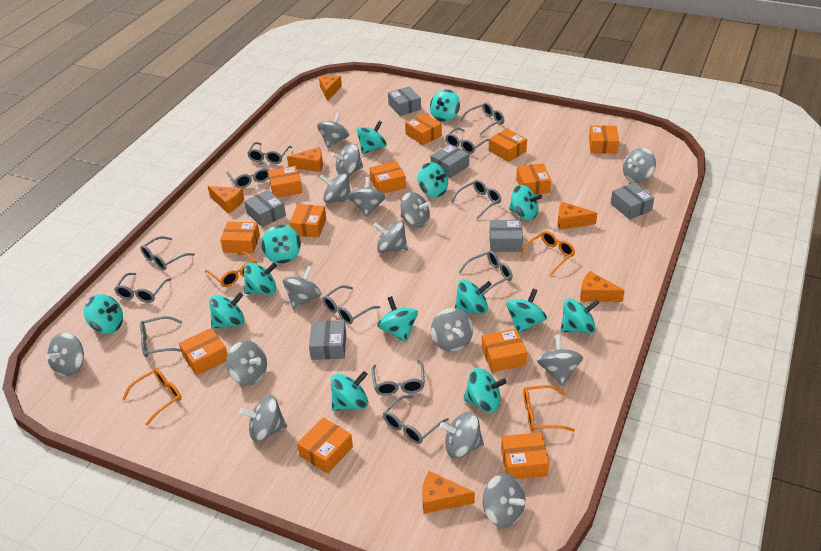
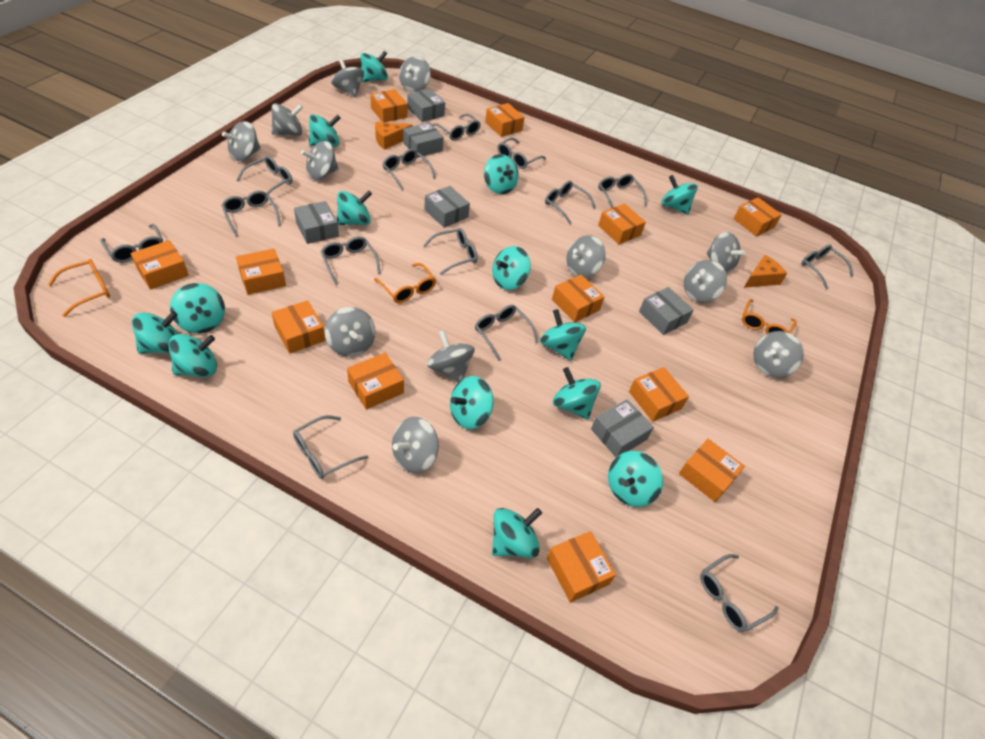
grey glasses: 12 -> 14
grey spinning top: 15 -> 12
orange cheese: 6 -> 2
orange glasses: 4 -> 3

